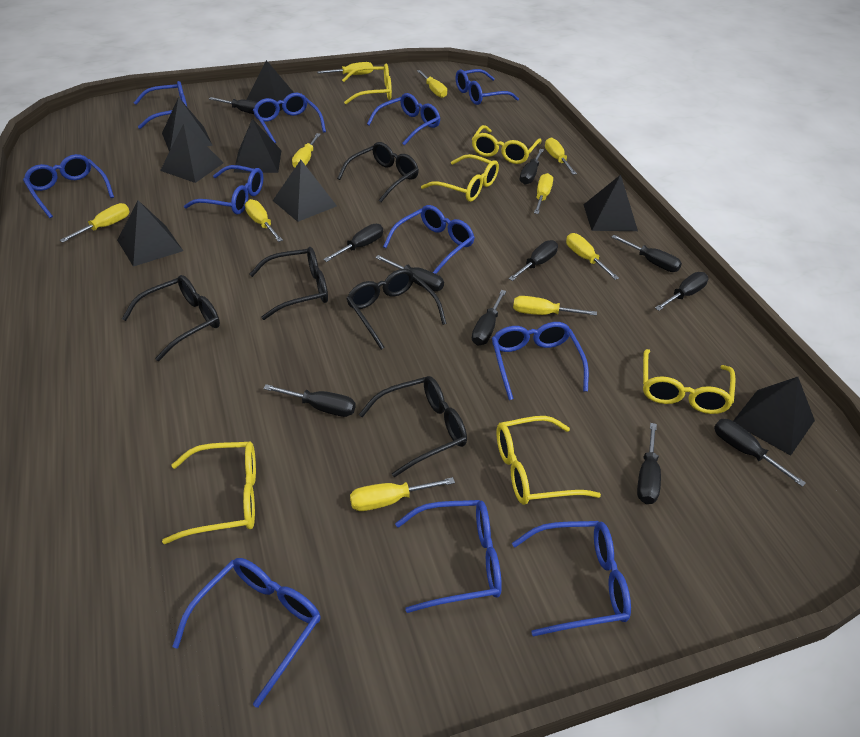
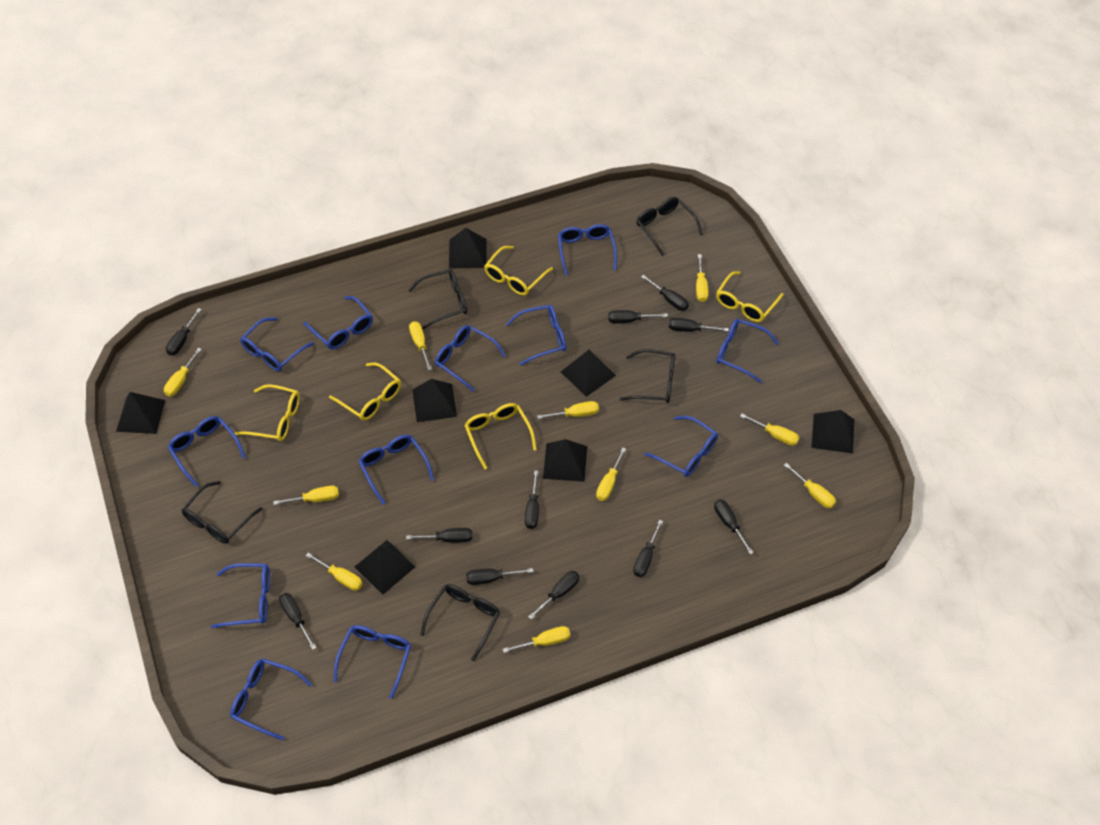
black pyramid: 8 -> 7
blue glasses: 11 -> 12
yellow glasses: 6 -> 5

